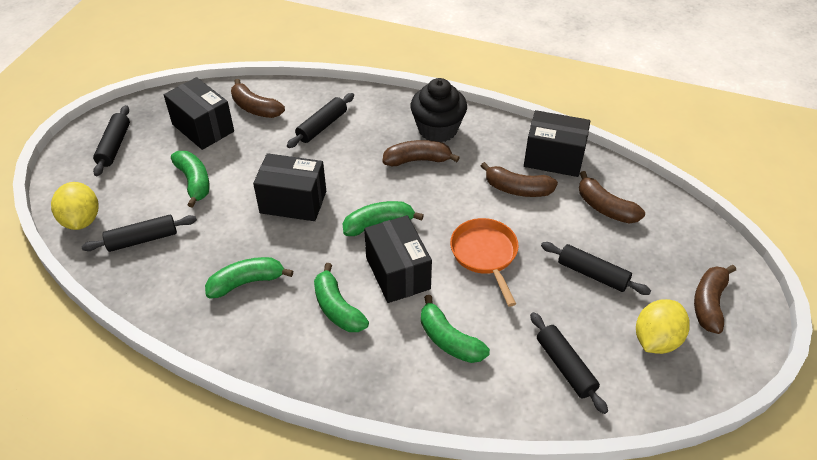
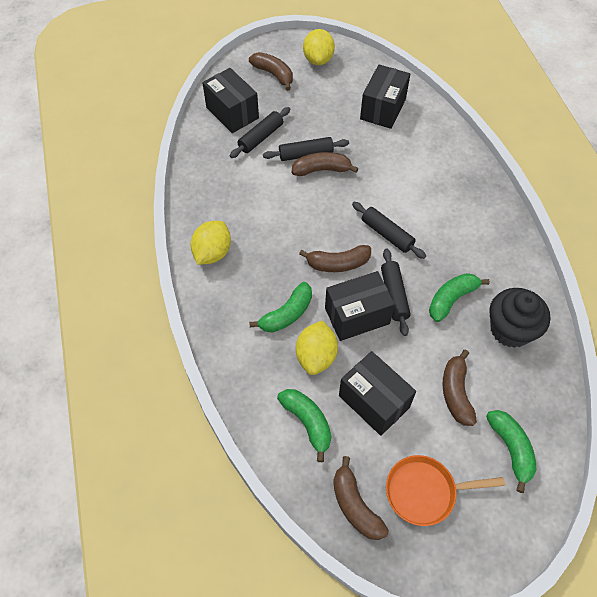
black rolling pin: 5 -> 4
green banana: 5 -> 4
yellow lemon: 2 -> 3

